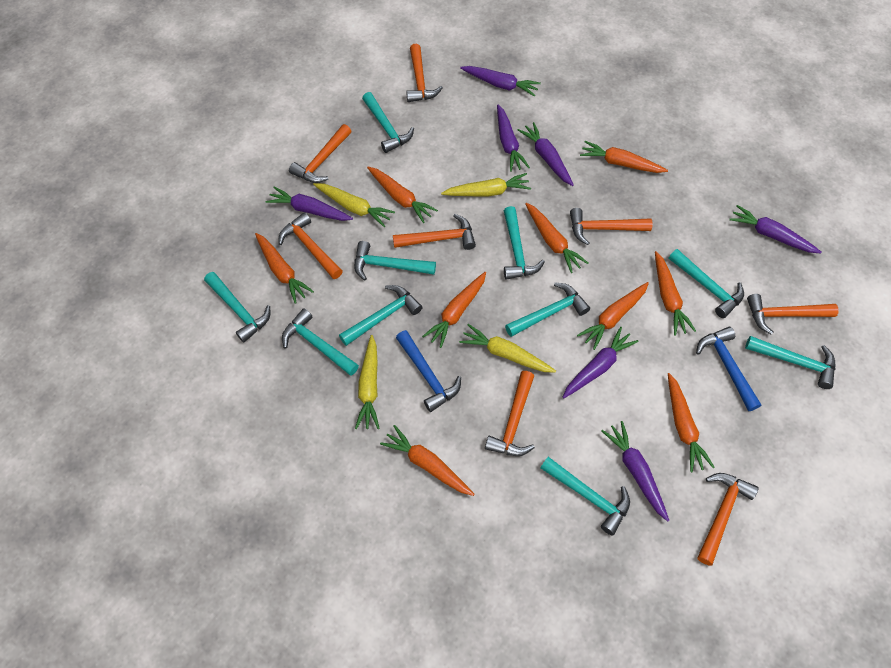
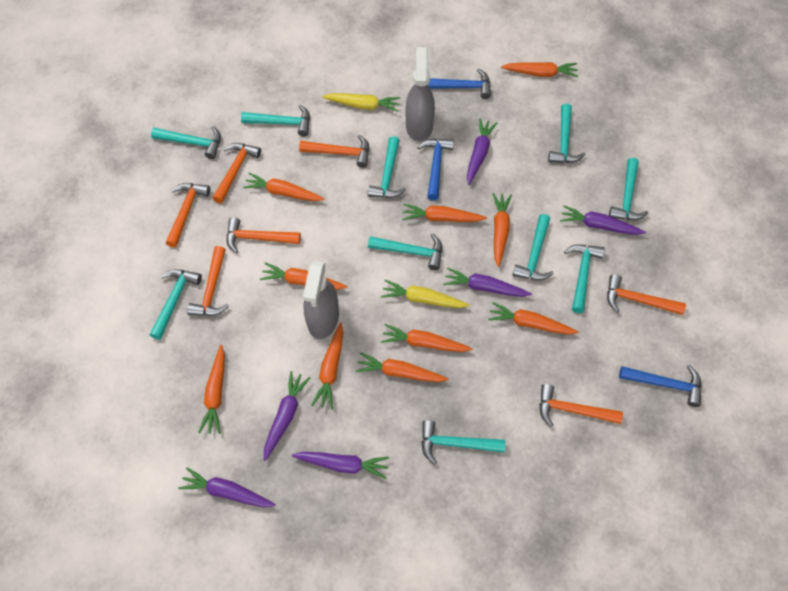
blue hammer: 2 -> 3
grey spray bottle: 0 -> 2
orange carrot: 9 -> 10
orange hammer: 8 -> 7
purple carrot: 7 -> 6
yellow carrot: 4 -> 2

